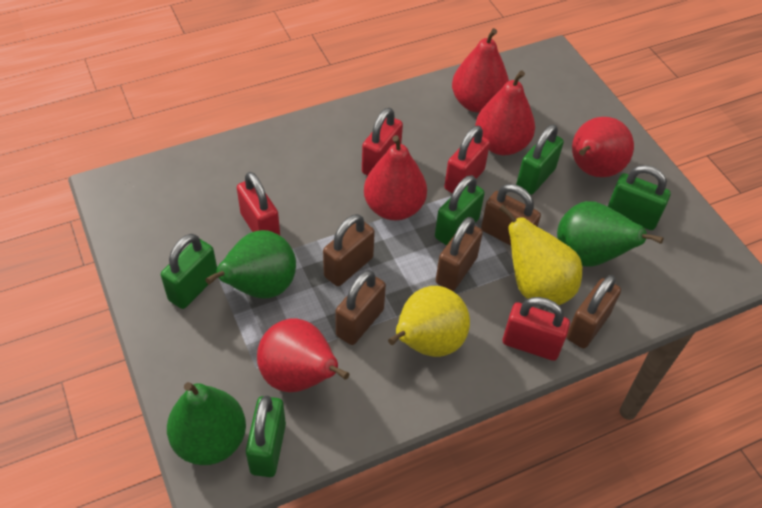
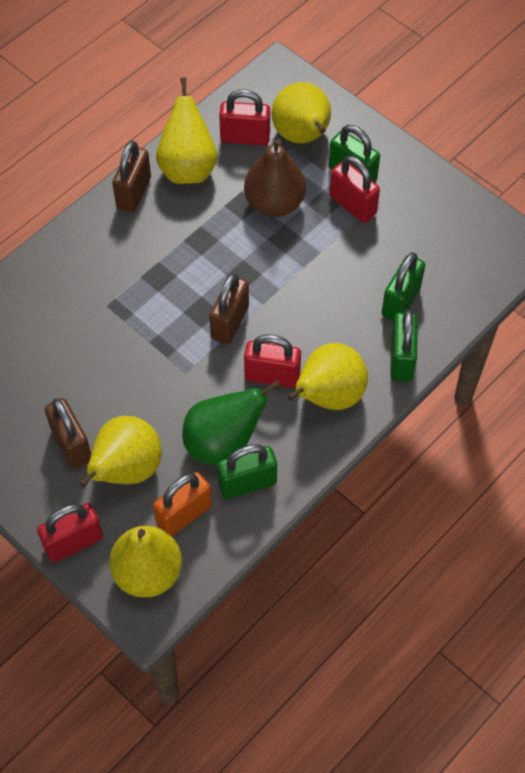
brown padlock: 5 -> 3
brown pear: 0 -> 1
green padlock: 5 -> 4
green pear: 3 -> 1
orange padlock: 0 -> 1
red pear: 5 -> 0
yellow pear: 2 -> 5

